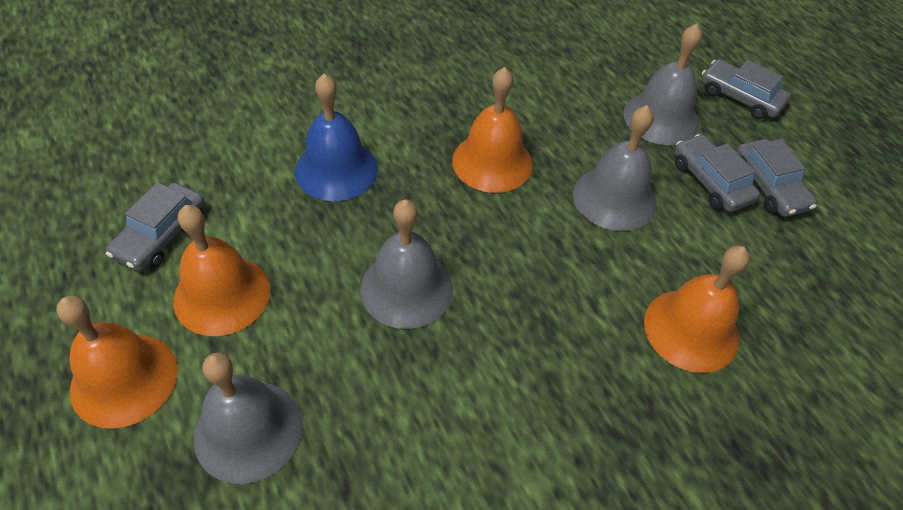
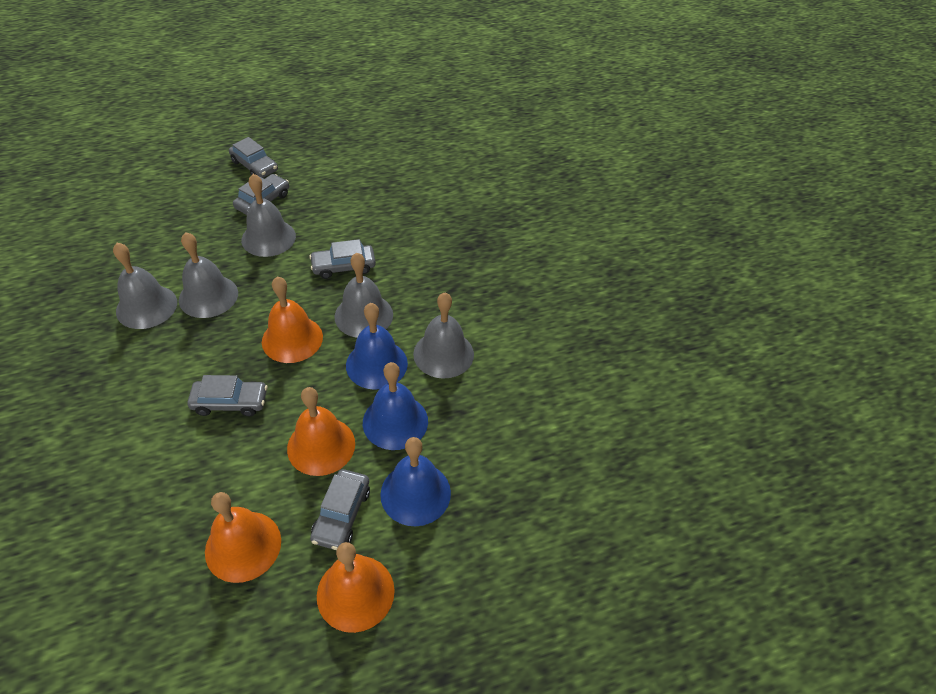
blue bell: 1 -> 3
grey bell: 4 -> 5
grey car: 4 -> 5

